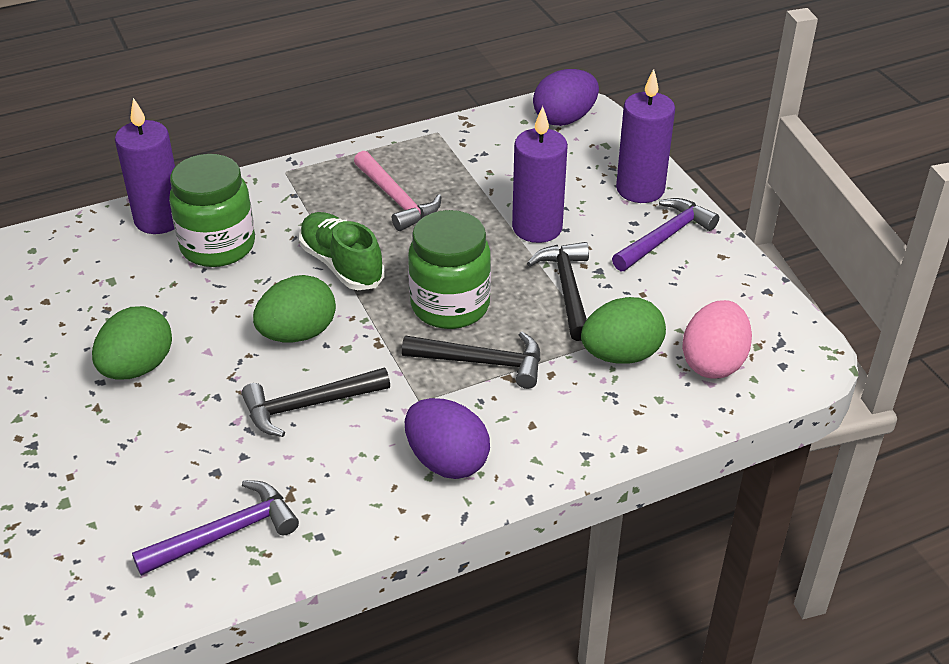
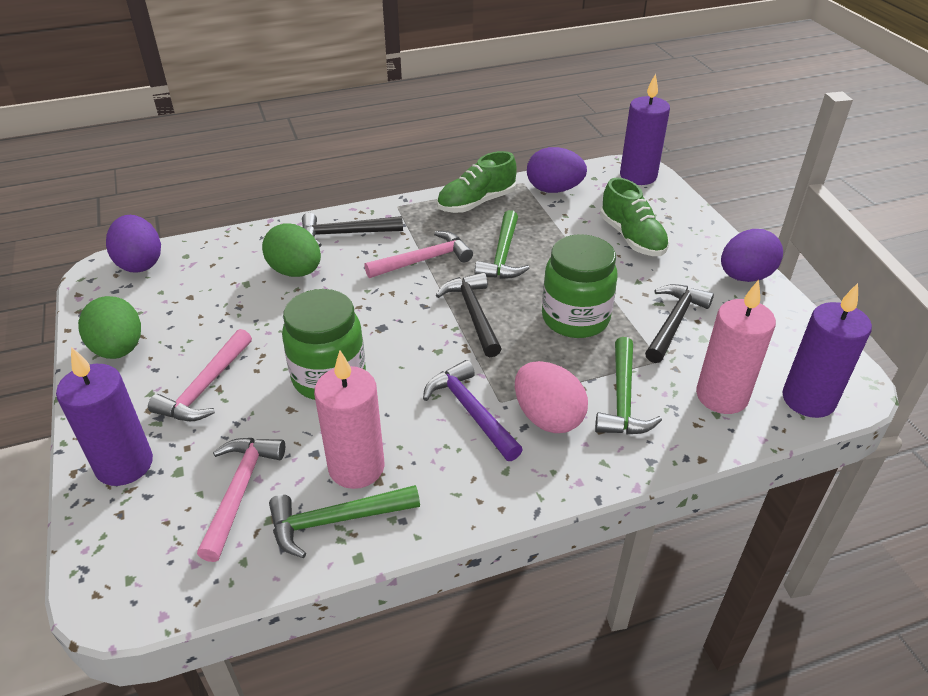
green egg: 3 -> 2
green hammer: 0 -> 3
green shoe: 1 -> 2
pink candle: 0 -> 2
pink hammer: 1 -> 3
purple egg: 2 -> 3
purple hammer: 2 -> 1

